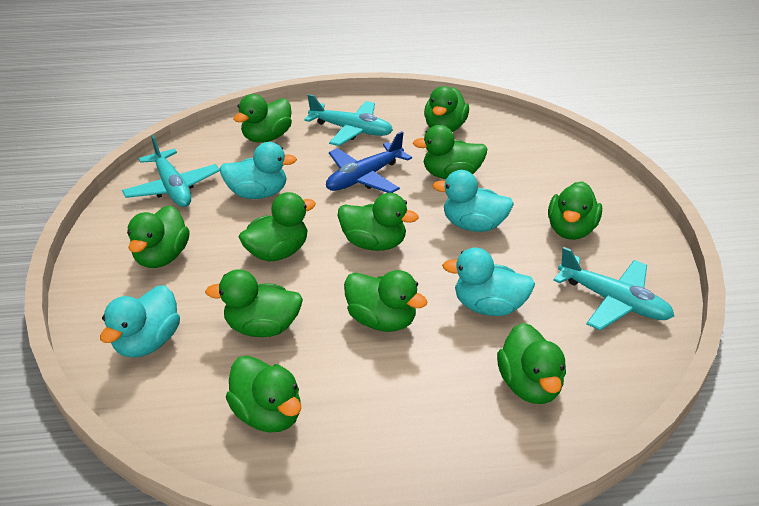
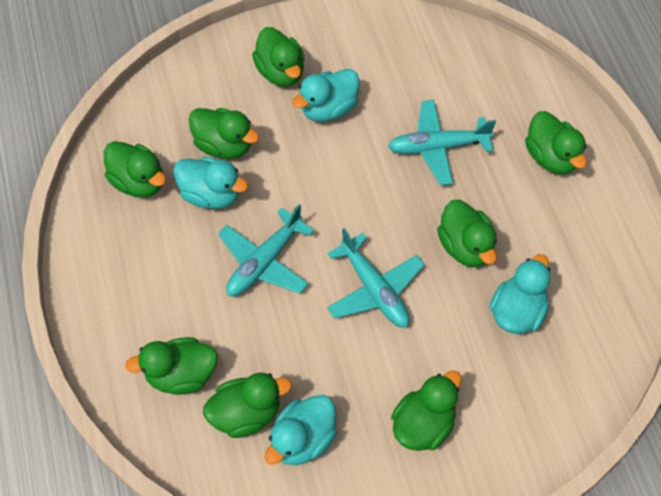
blue plane: 1 -> 0
green duck: 11 -> 8

